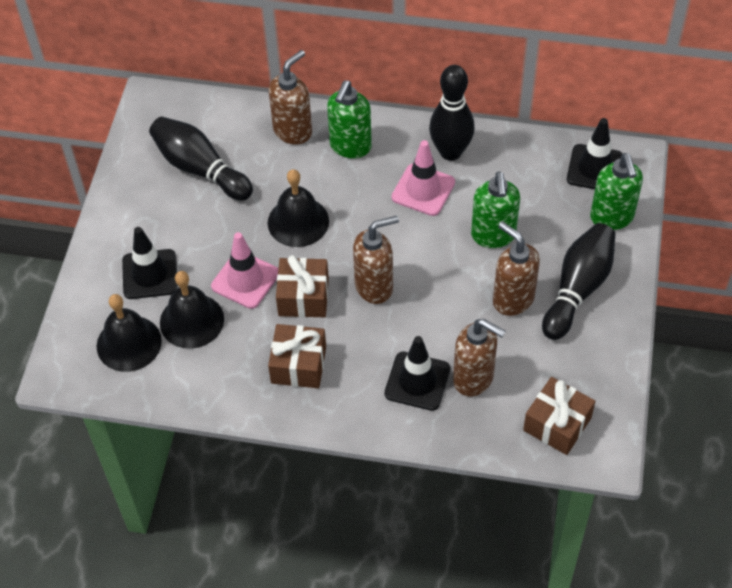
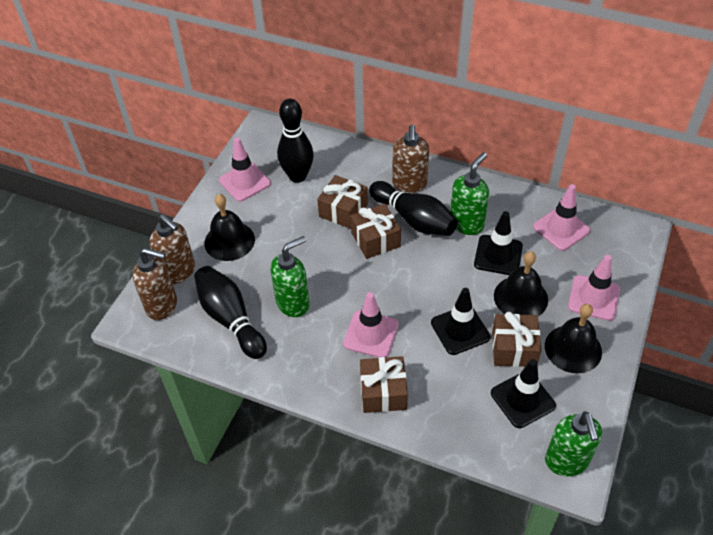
brown gift: 3 -> 4
brown soap dispenser: 4 -> 3
pink traffic cone: 2 -> 4

